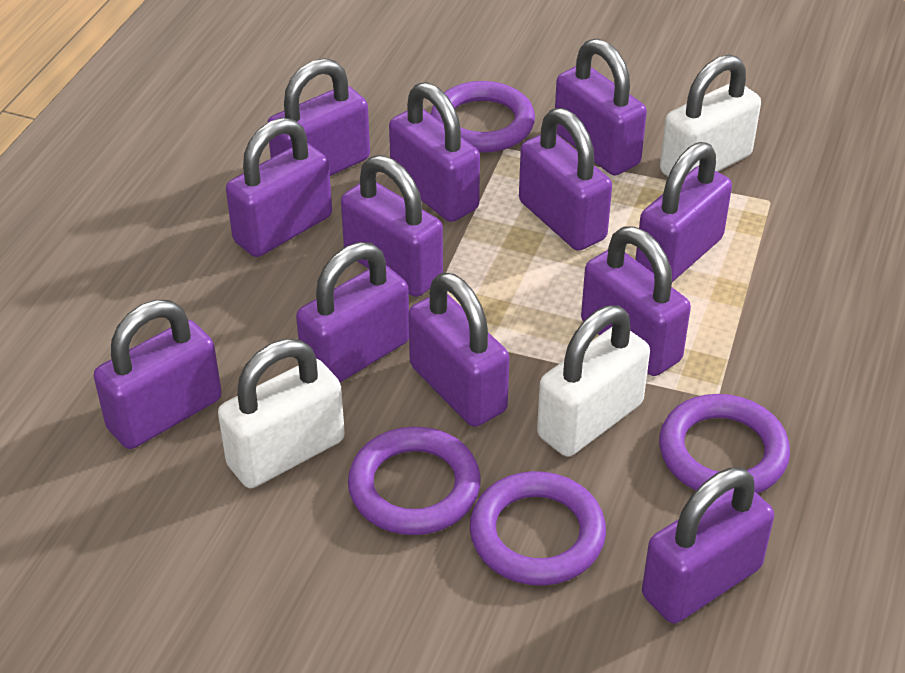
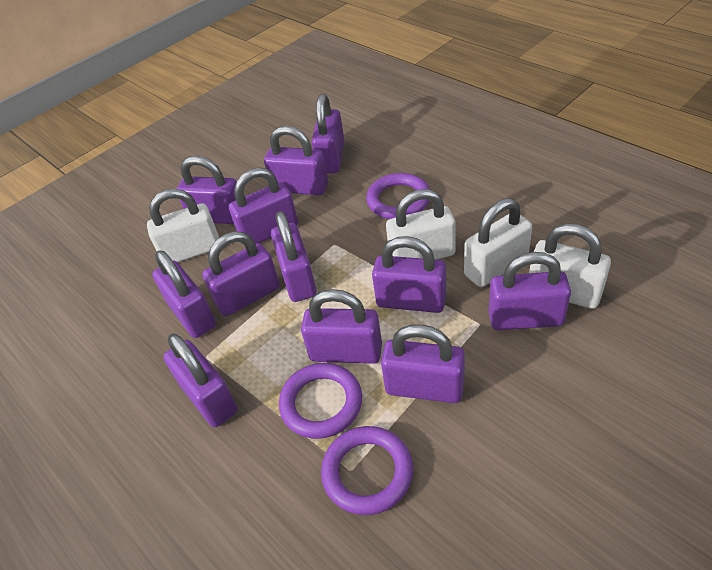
purple ring: 4 -> 3
white padlock: 3 -> 4

